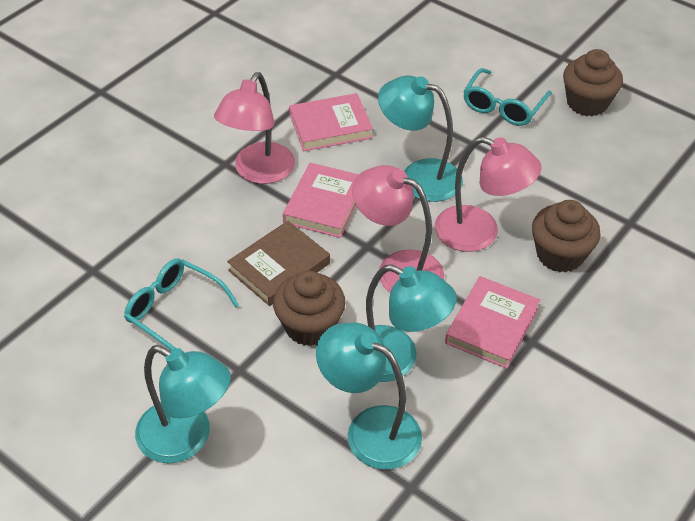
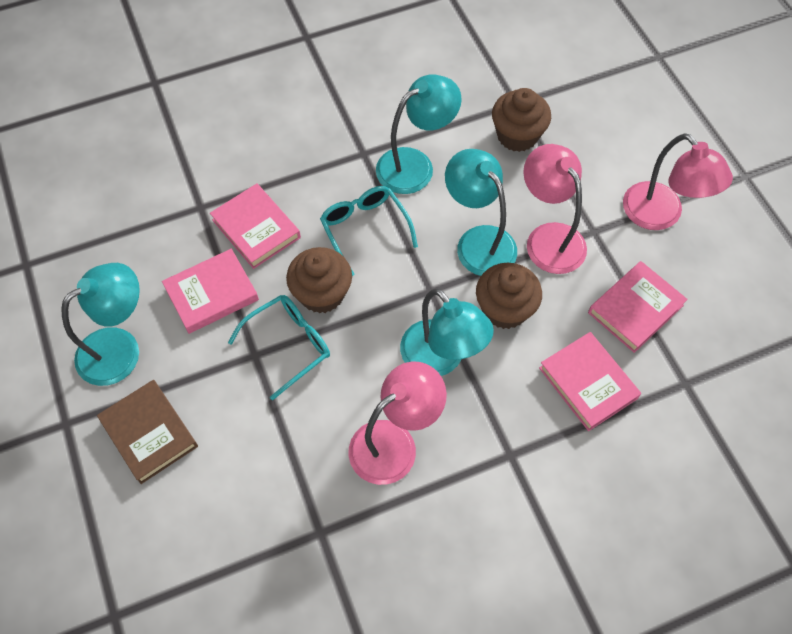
pink book: 3 -> 4

